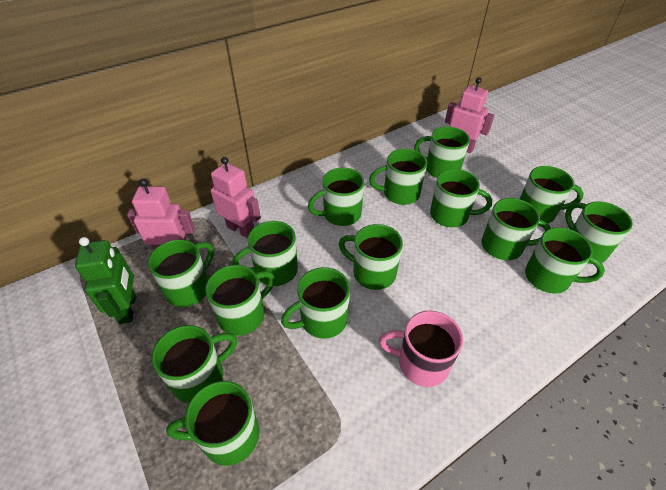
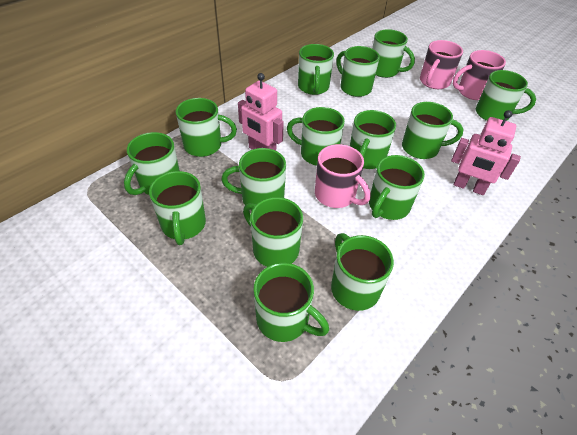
green robot: 1 -> 0
pink mug: 1 -> 3
pink robot: 3 -> 2

